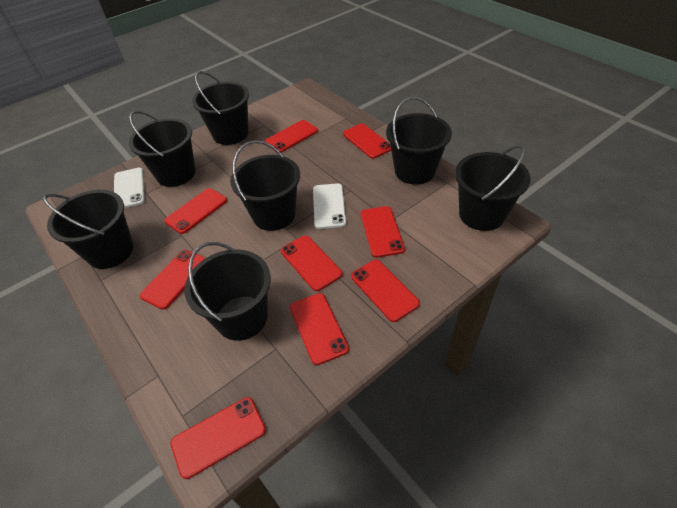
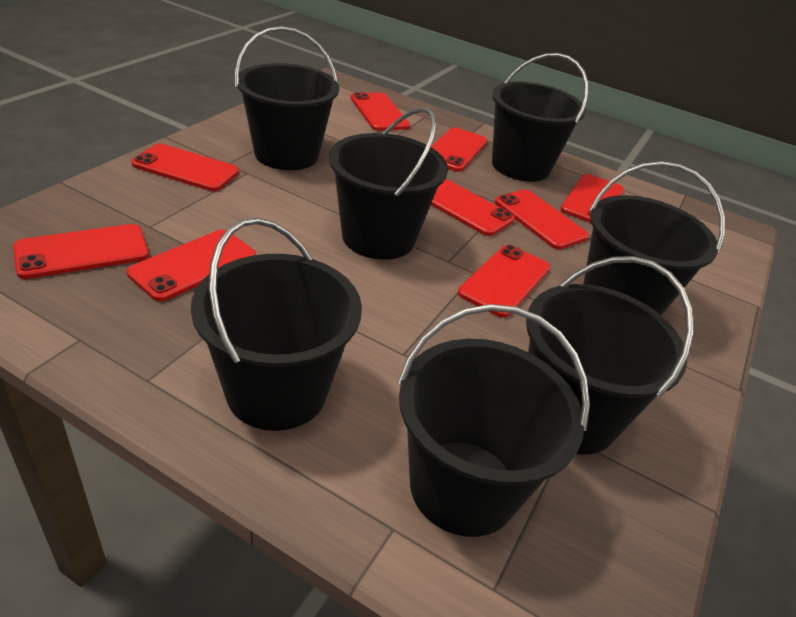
white phone: 2 -> 0

